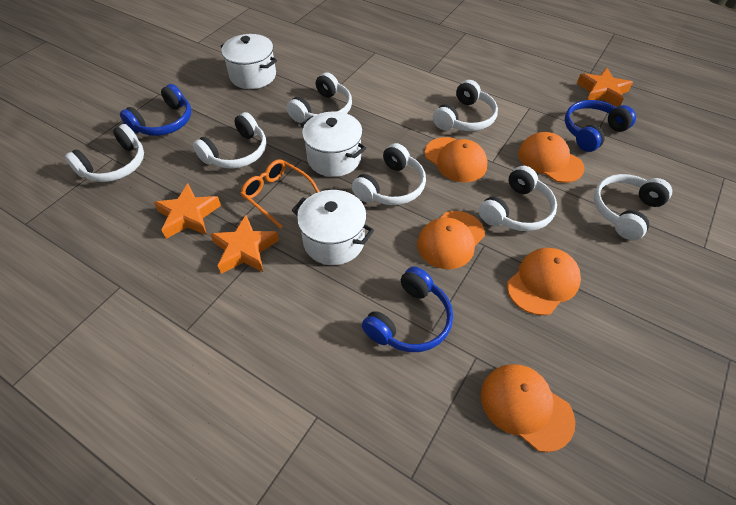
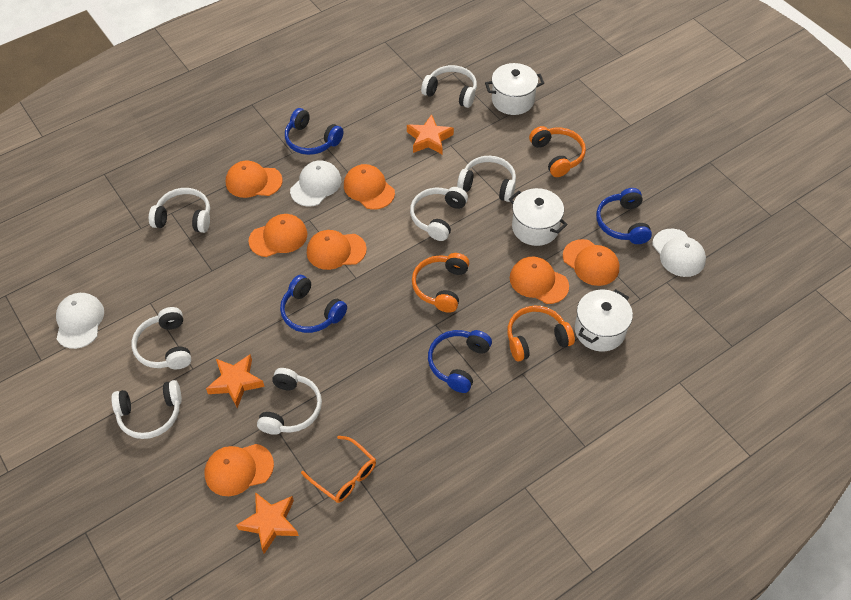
blue headphones: 3 -> 4
orange cap: 5 -> 7
orange headphones: 0 -> 3
white cap: 0 -> 3

